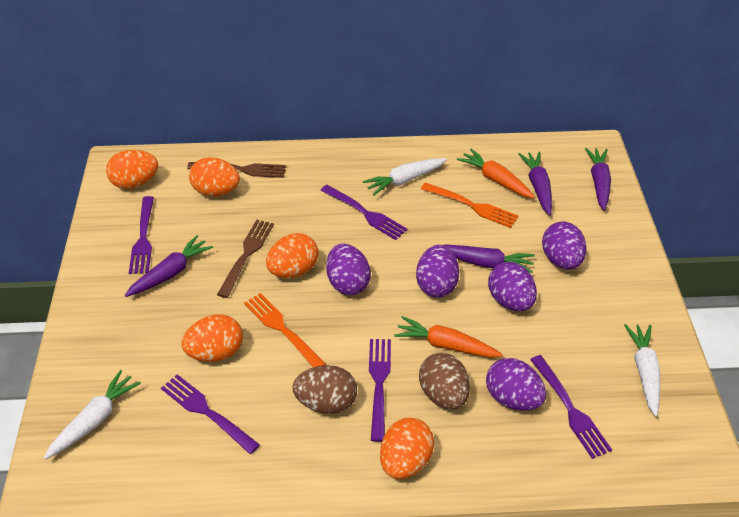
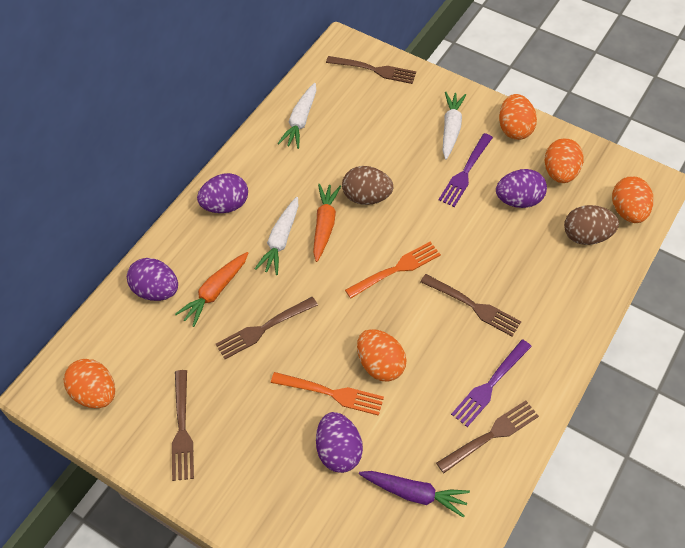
brown fork: 2 -> 5
purple carrot: 4 -> 1
purple egg: 5 -> 4
purple fork: 5 -> 2

